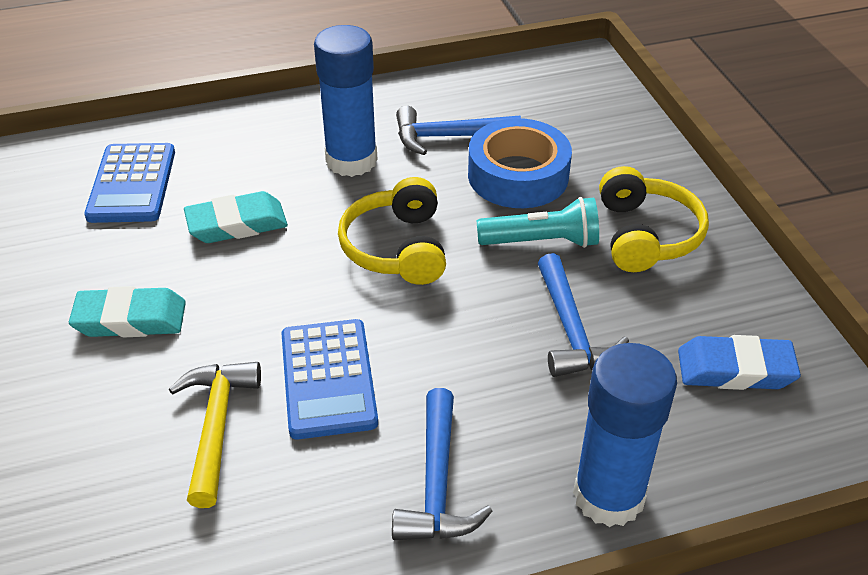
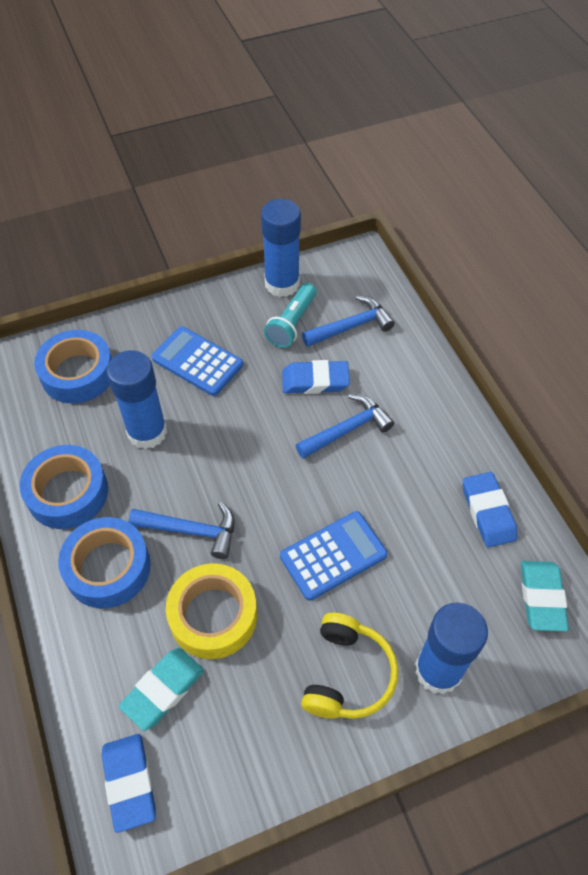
blue eraser: 1 -> 3
blue glue stick: 2 -> 3
blue tape: 1 -> 3
yellow hammer: 1 -> 0
yellow headphones: 2 -> 1
yellow tape: 0 -> 1

